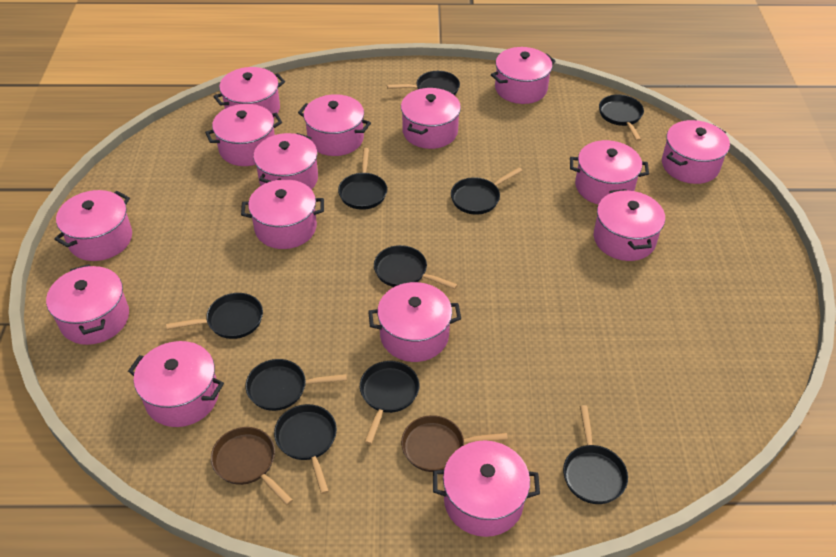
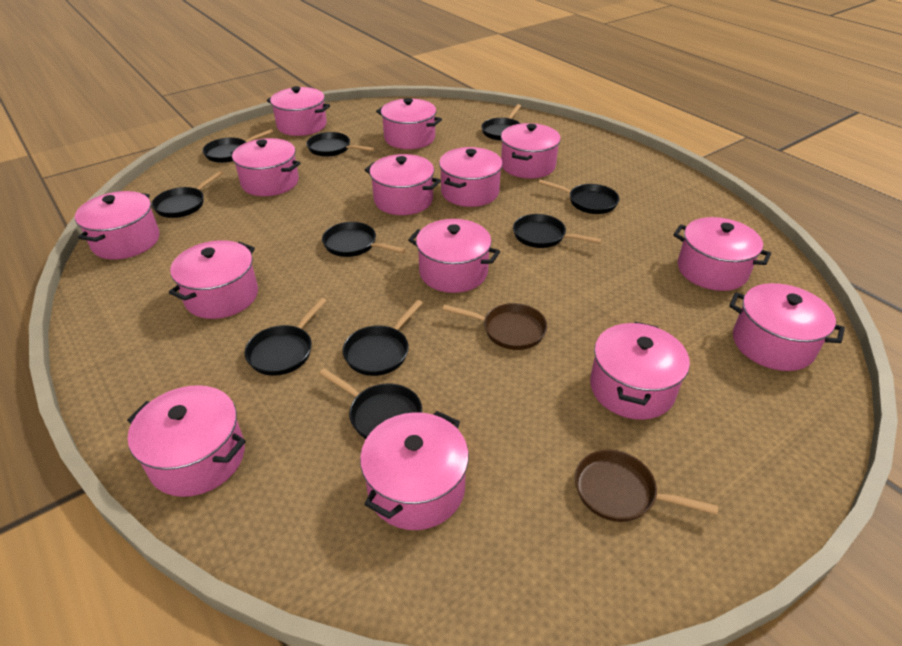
pink pot: 15 -> 14

